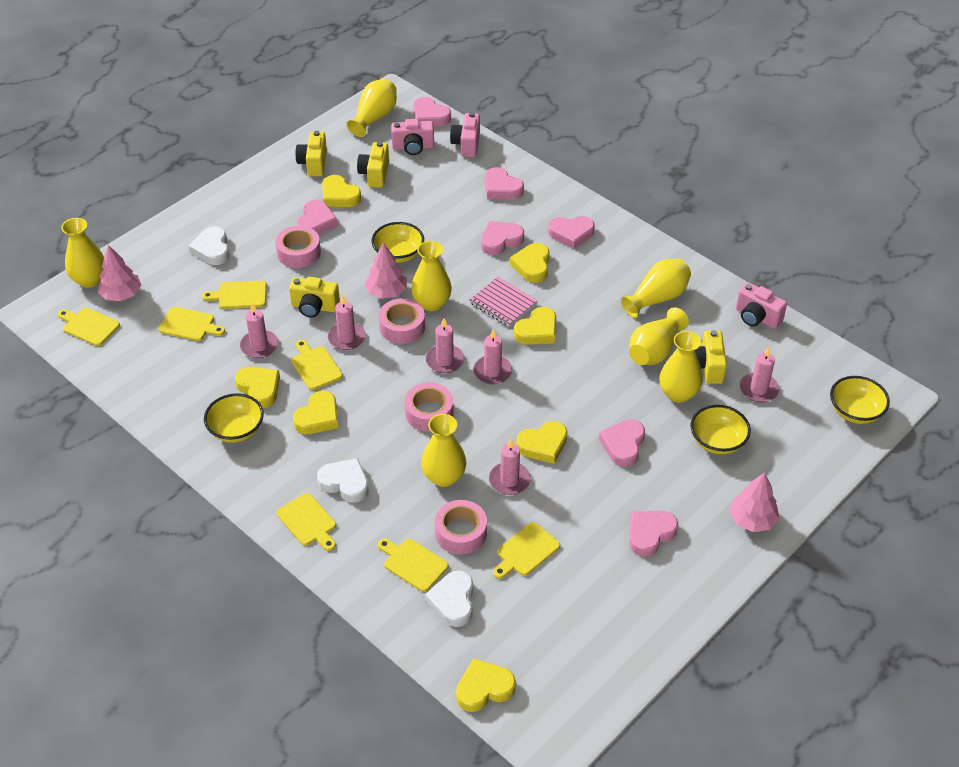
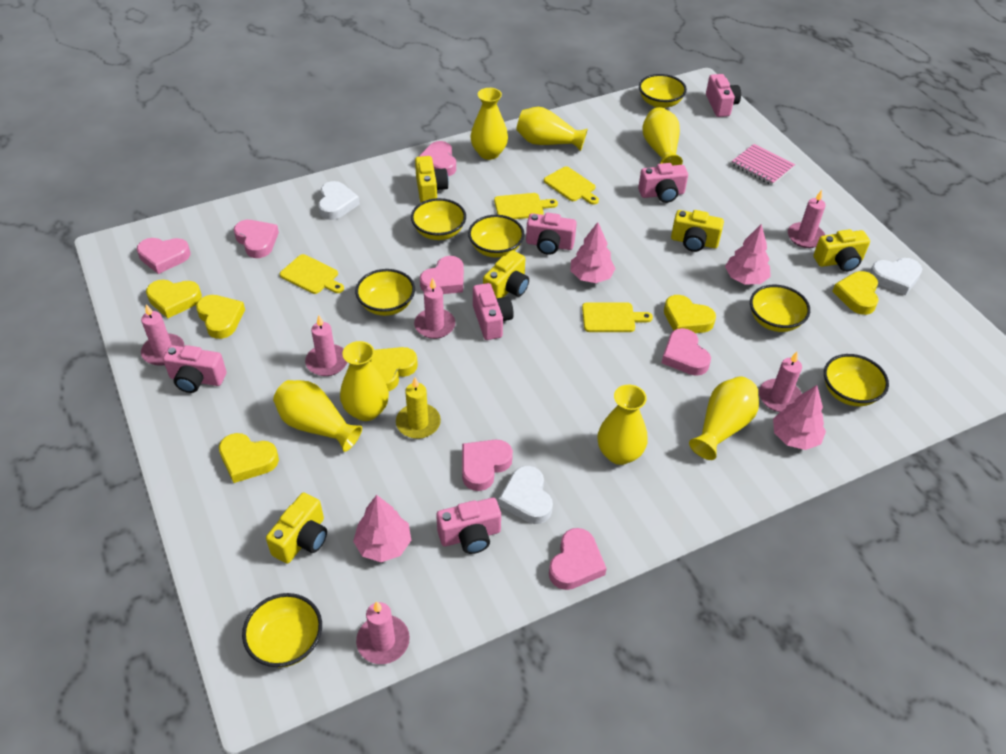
pink camera: 3 -> 6
pink tape: 4 -> 0
pink tree: 3 -> 4
yellow bowl: 4 -> 7
yellow camera: 4 -> 5
yellow candle: 0 -> 1
yellow cutting board: 7 -> 4
yellow heart: 7 -> 6

